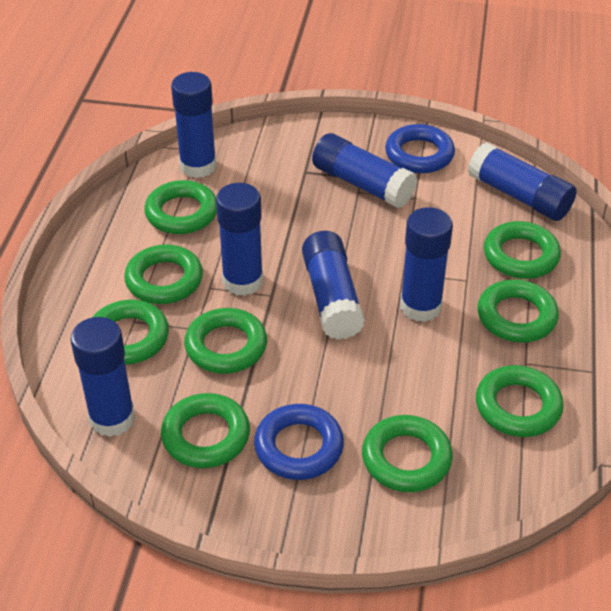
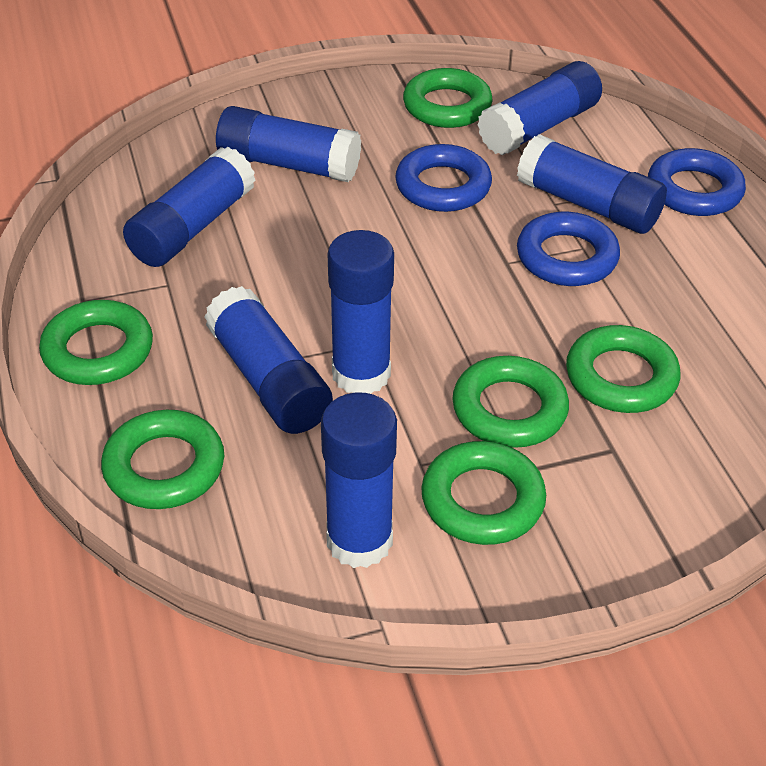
blue ring: 2 -> 3
green ring: 9 -> 6

